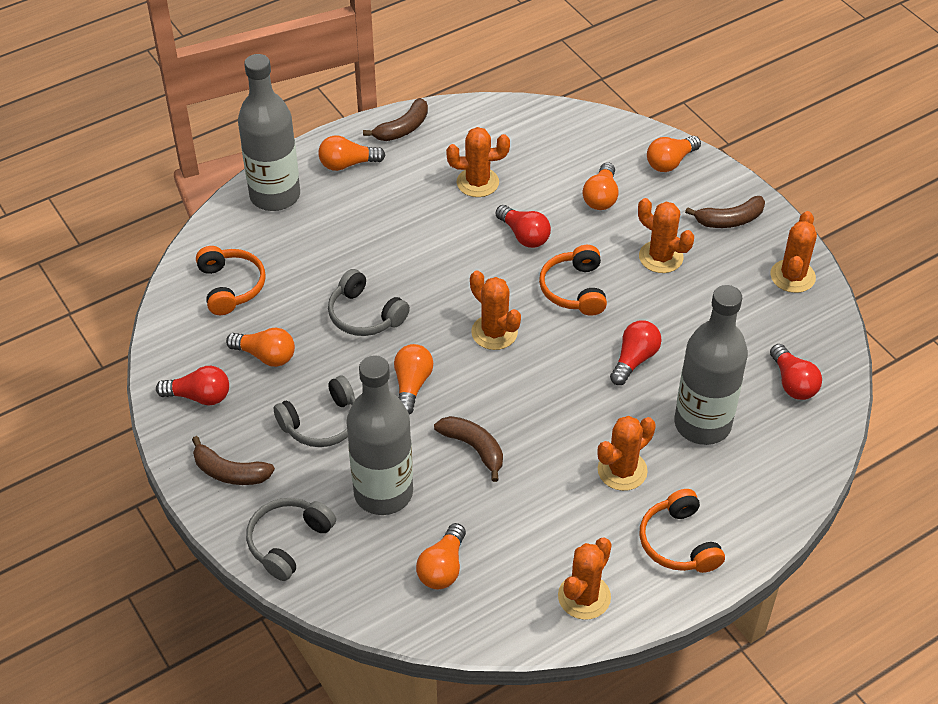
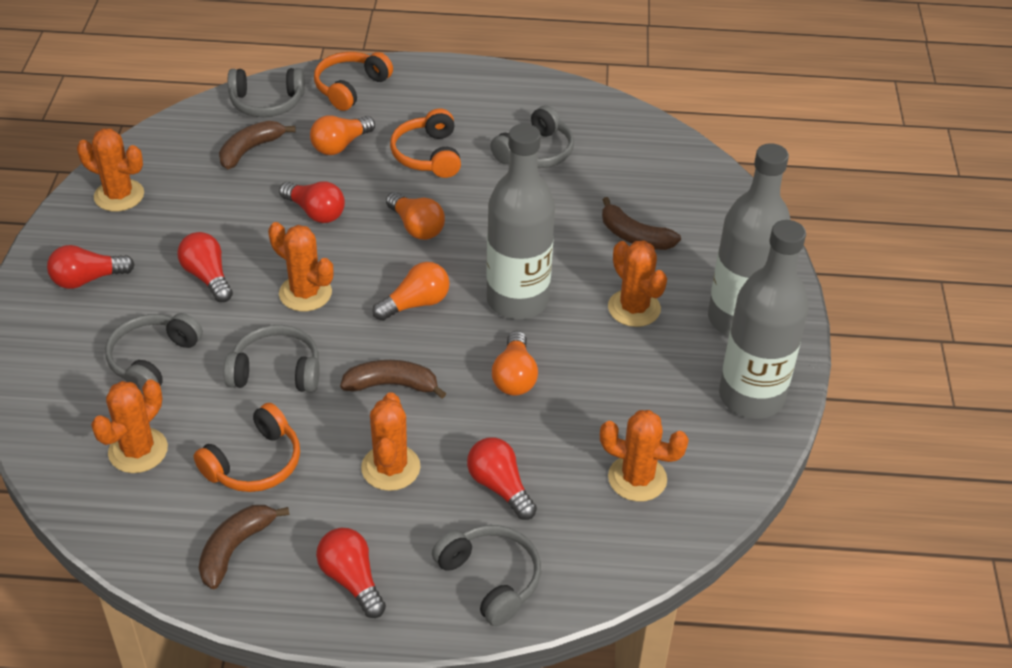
grey headphones: 3 -> 5
orange light bulb: 6 -> 4
red light bulb: 4 -> 5

